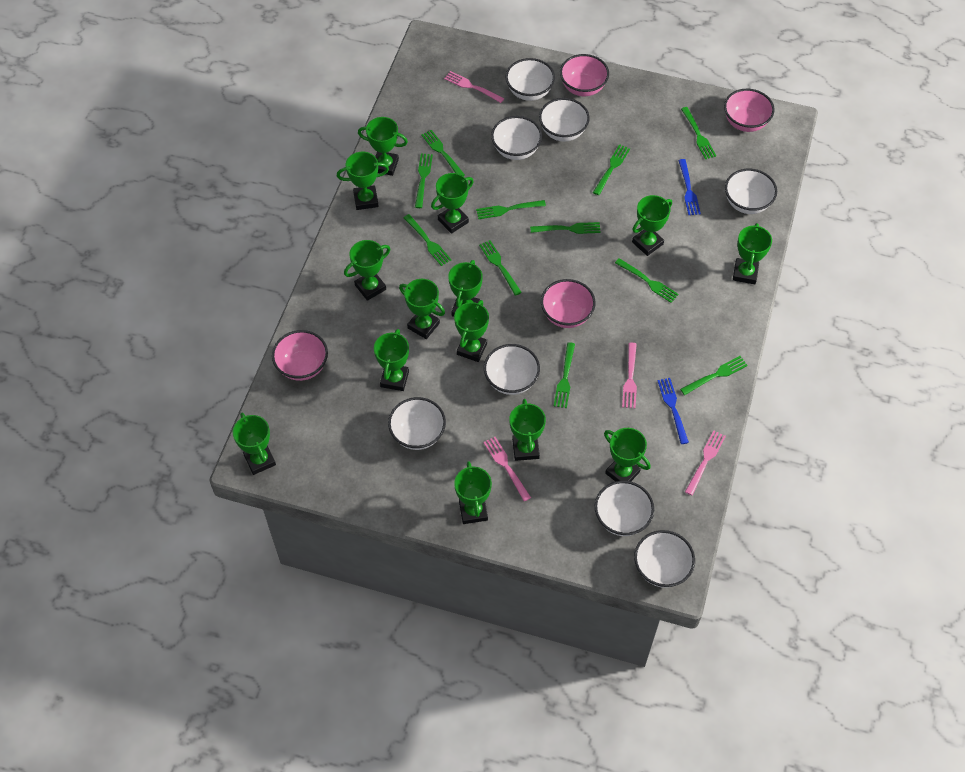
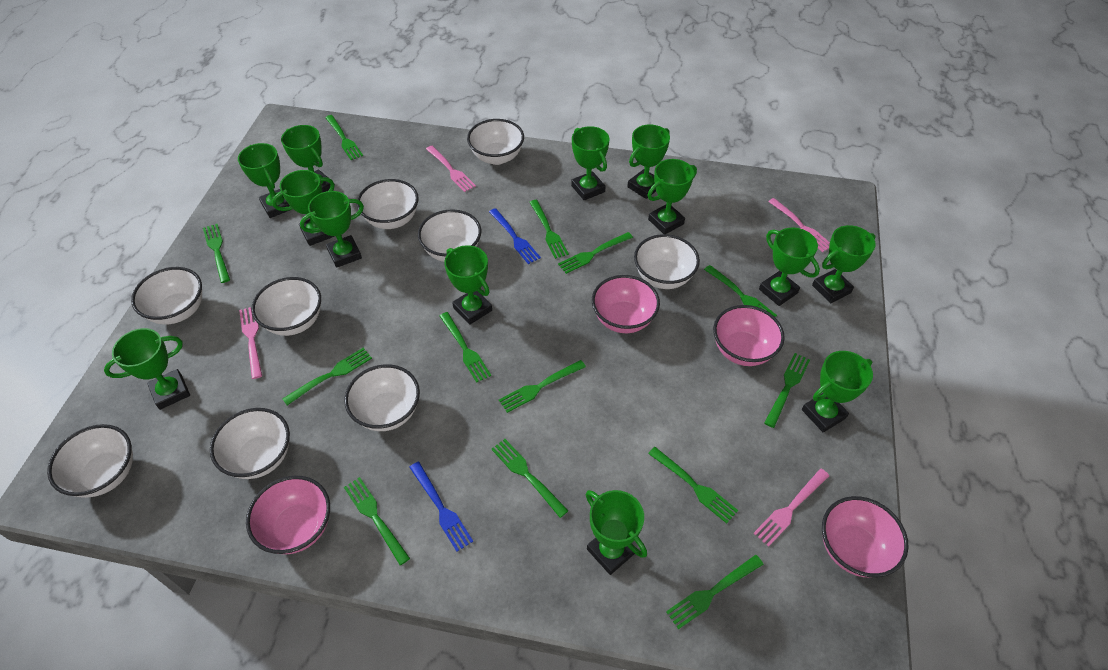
green fork: 11 -> 13
green trophy: 14 -> 13
white bowl: 8 -> 9

